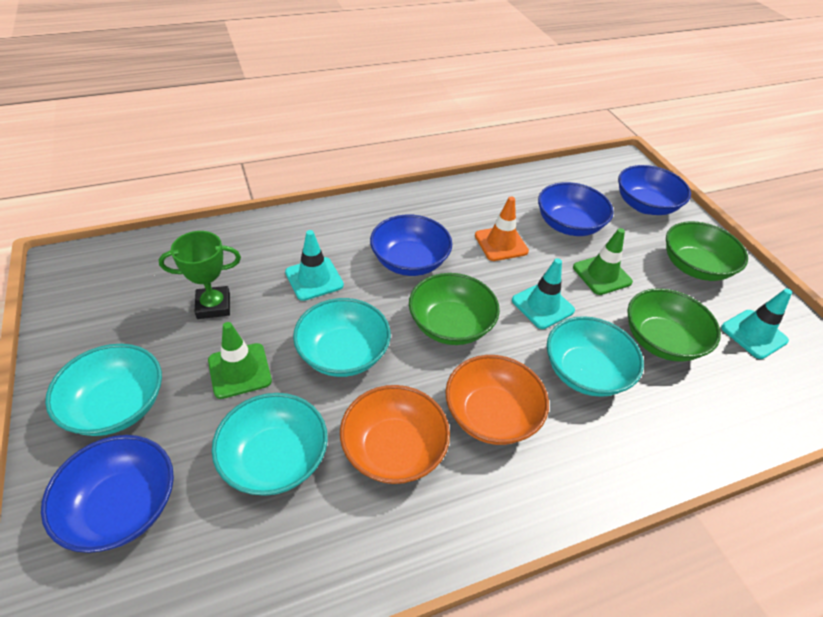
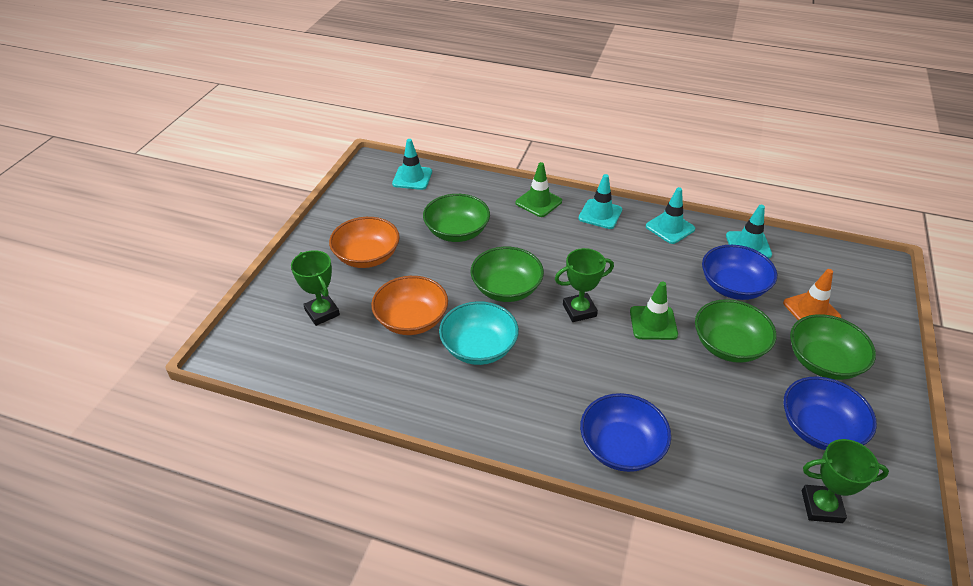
blue bowl: 4 -> 3
green bowl: 3 -> 4
green trophy: 1 -> 3
turquoise bowl: 4 -> 1
turquoise traffic cone: 3 -> 4

